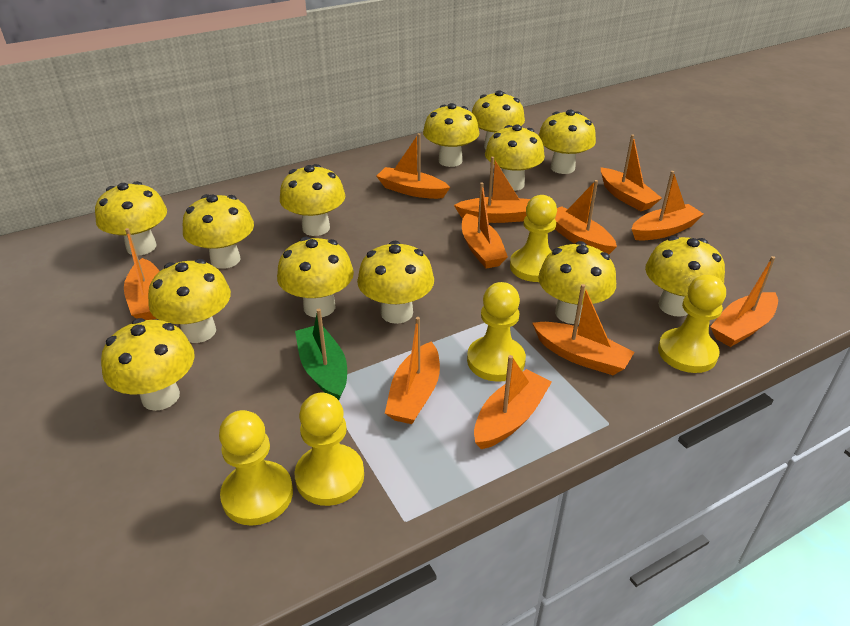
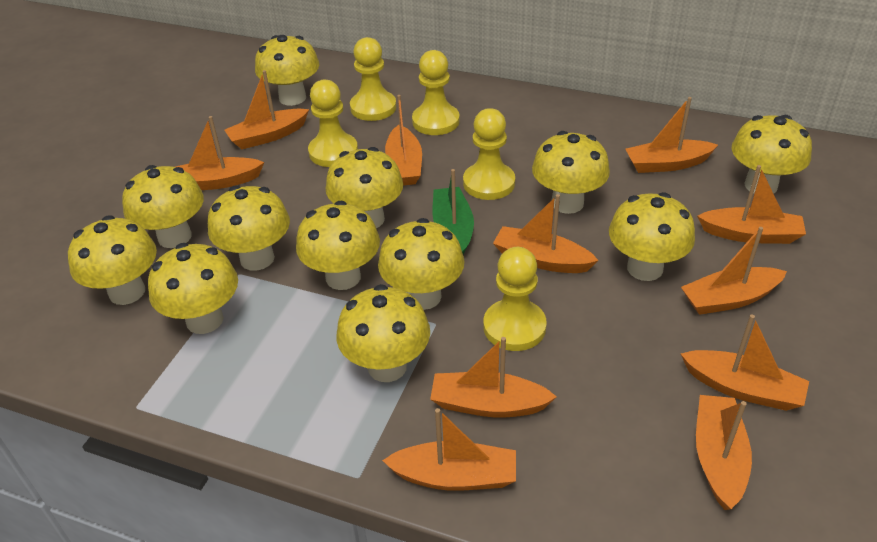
yellow mushroom: 13 -> 12

